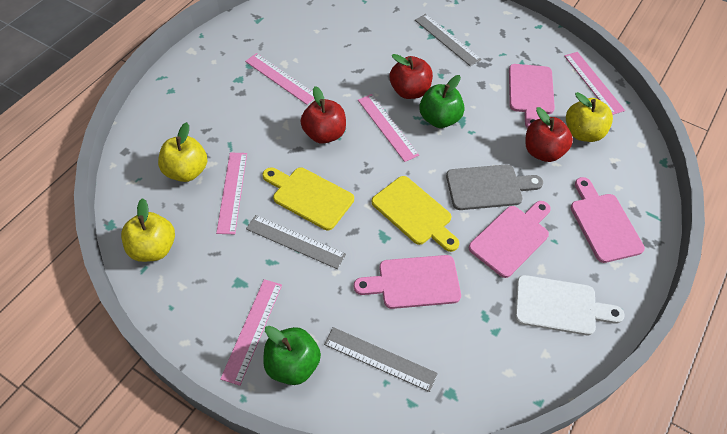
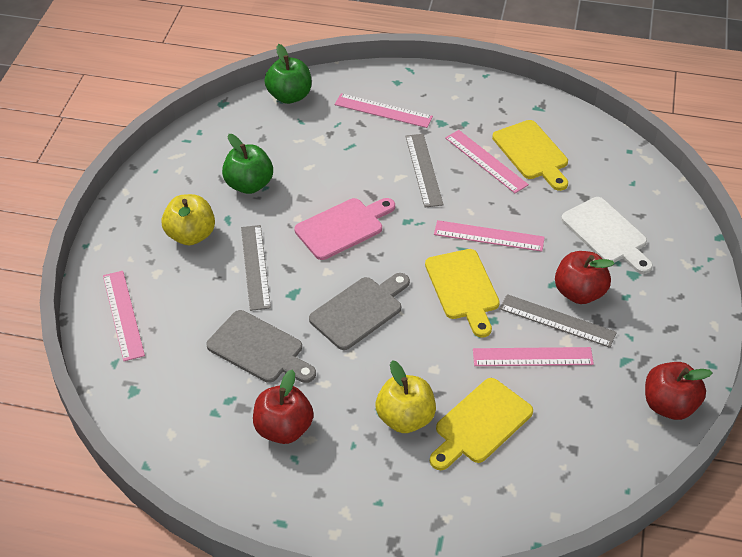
grey cutting board: 1 -> 2
pink cutting board: 4 -> 1
yellow apple: 3 -> 2
yellow cutting board: 2 -> 3

